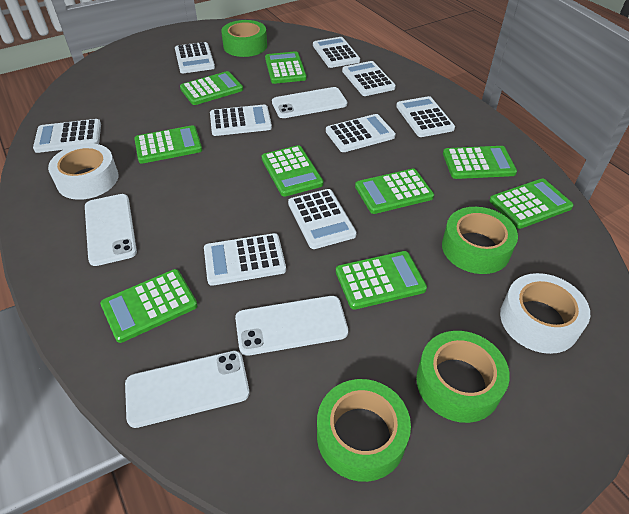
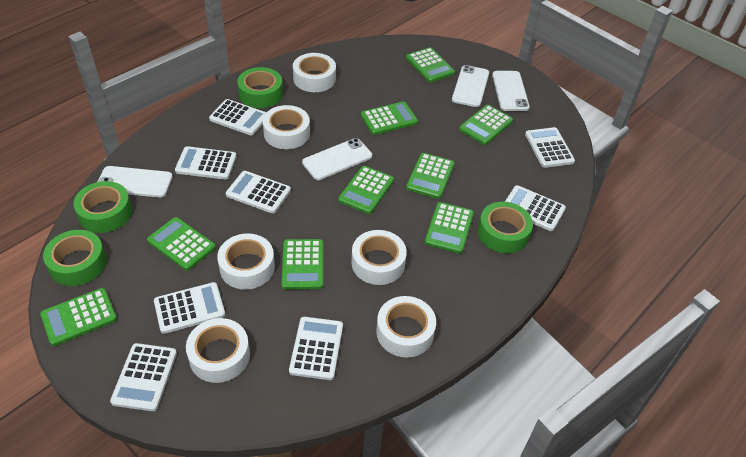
white calculator: 9 -> 8
white tape: 2 -> 6

